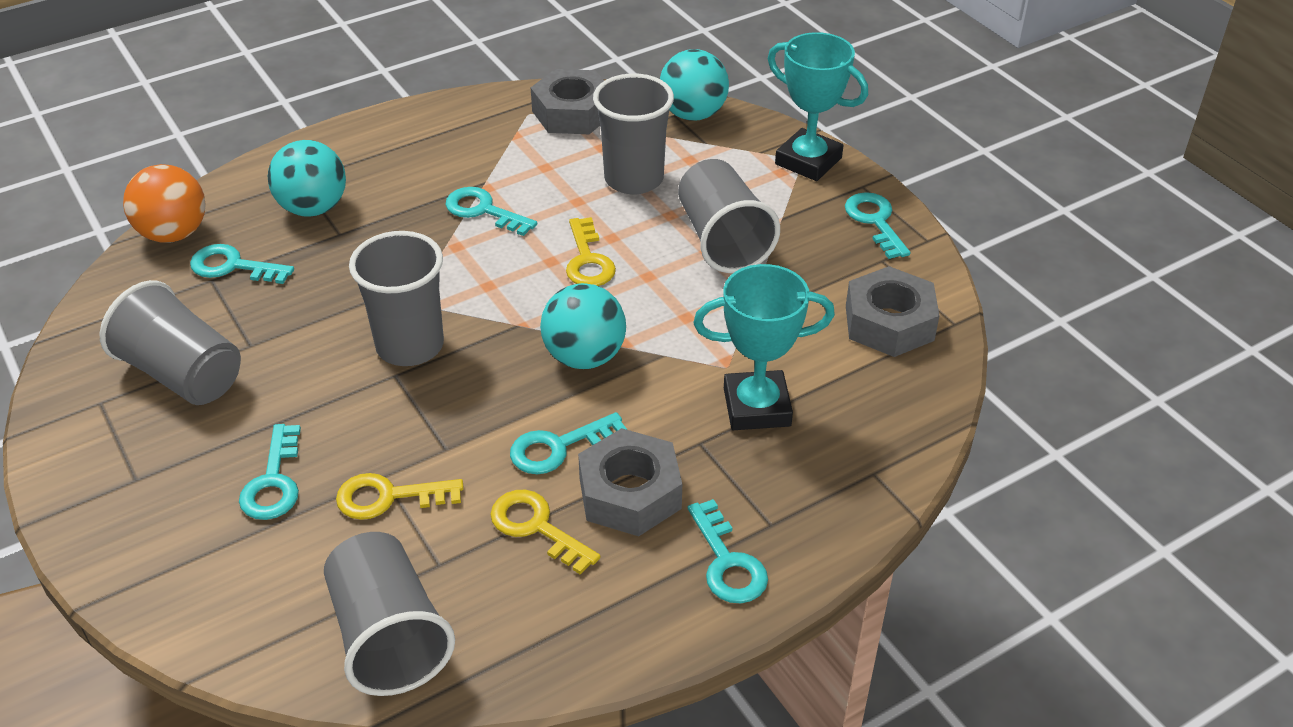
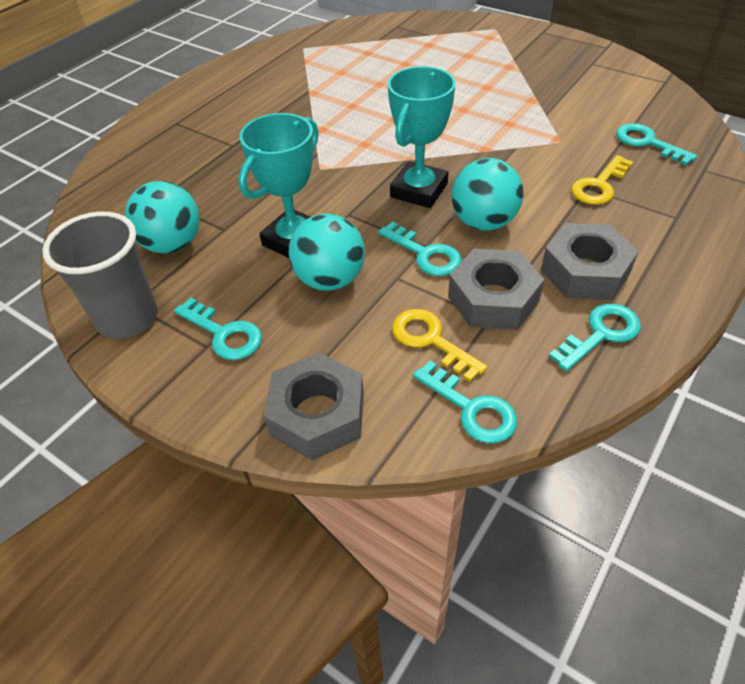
grey cup: 5 -> 1
orange ball: 1 -> 0
turquoise key: 6 -> 5
yellow key: 3 -> 2

